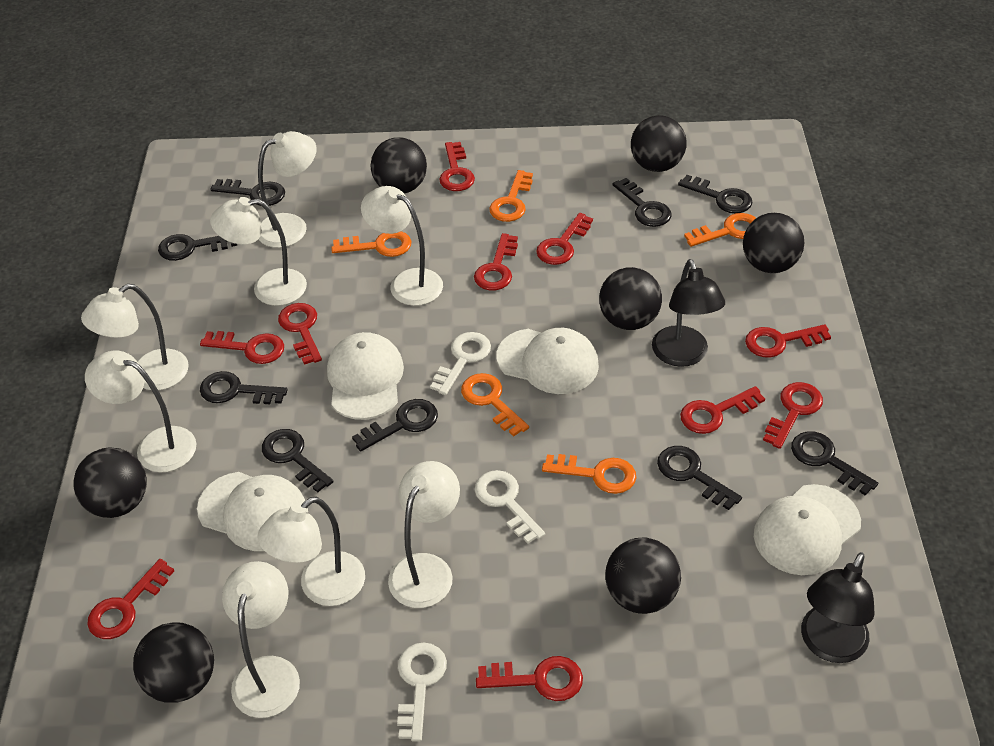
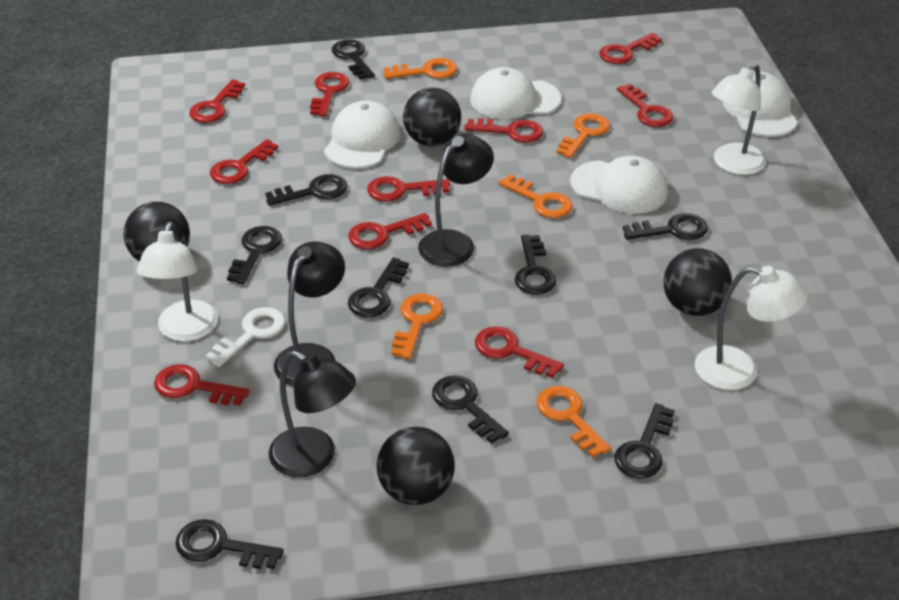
black ball: 7 -> 4
black lamp: 2 -> 3
white key: 3 -> 1
white lamp: 8 -> 3

